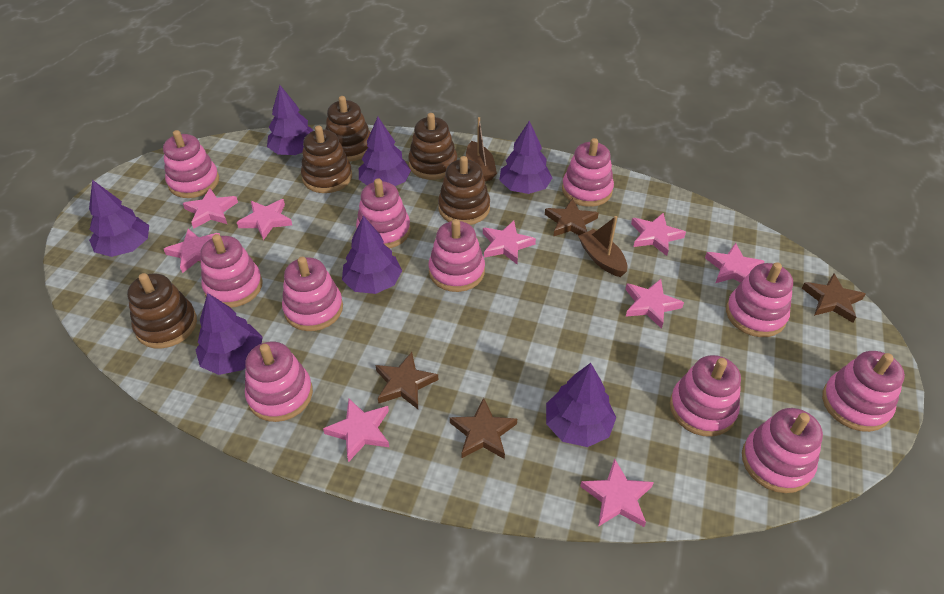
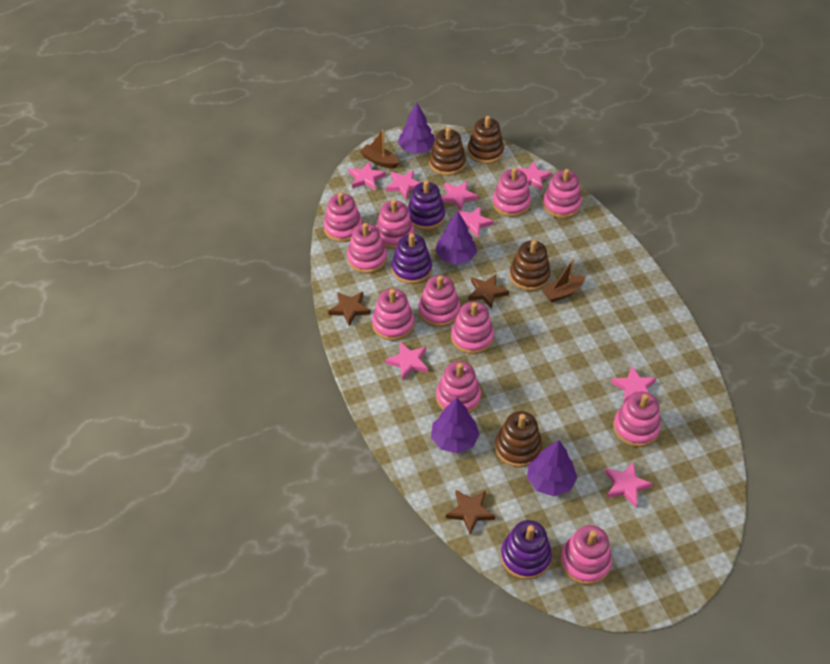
brown stacking toy: 5 -> 4
brown star: 4 -> 3
pink star: 9 -> 8
purple stacking toy: 0 -> 3
purple tree: 7 -> 4

